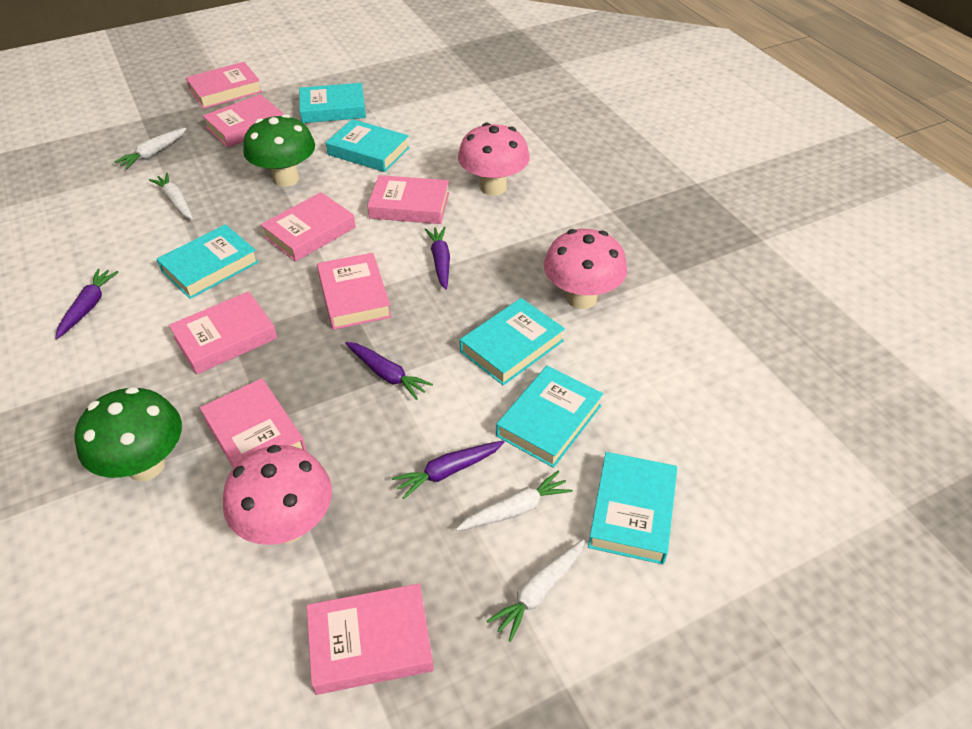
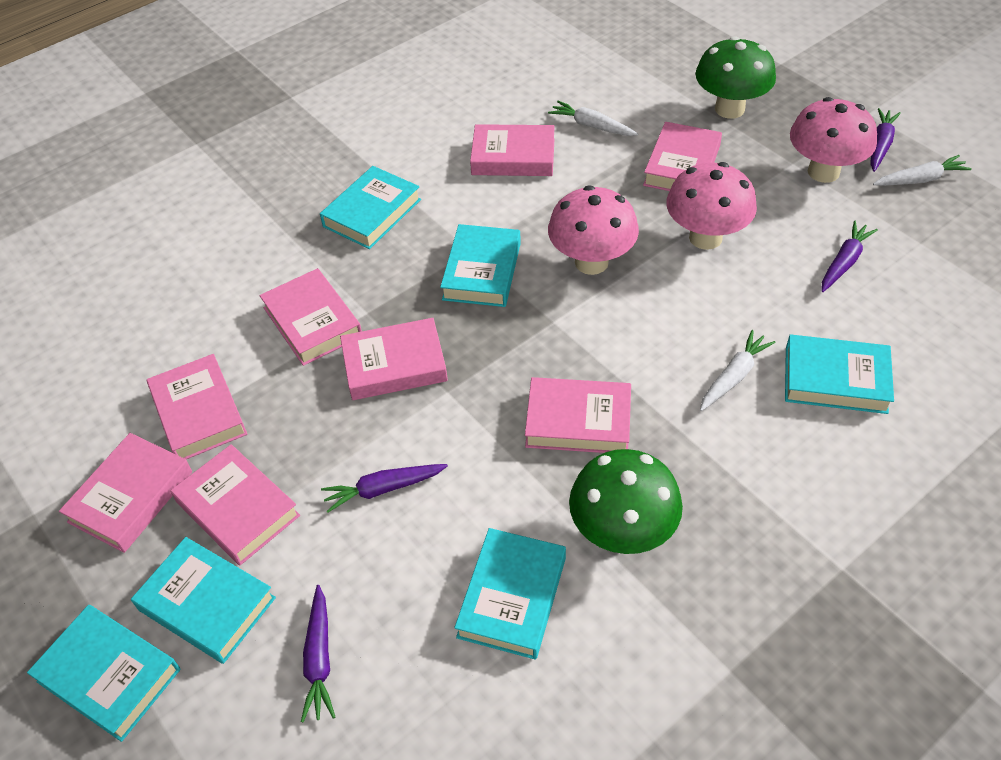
white carrot: 4 -> 3

